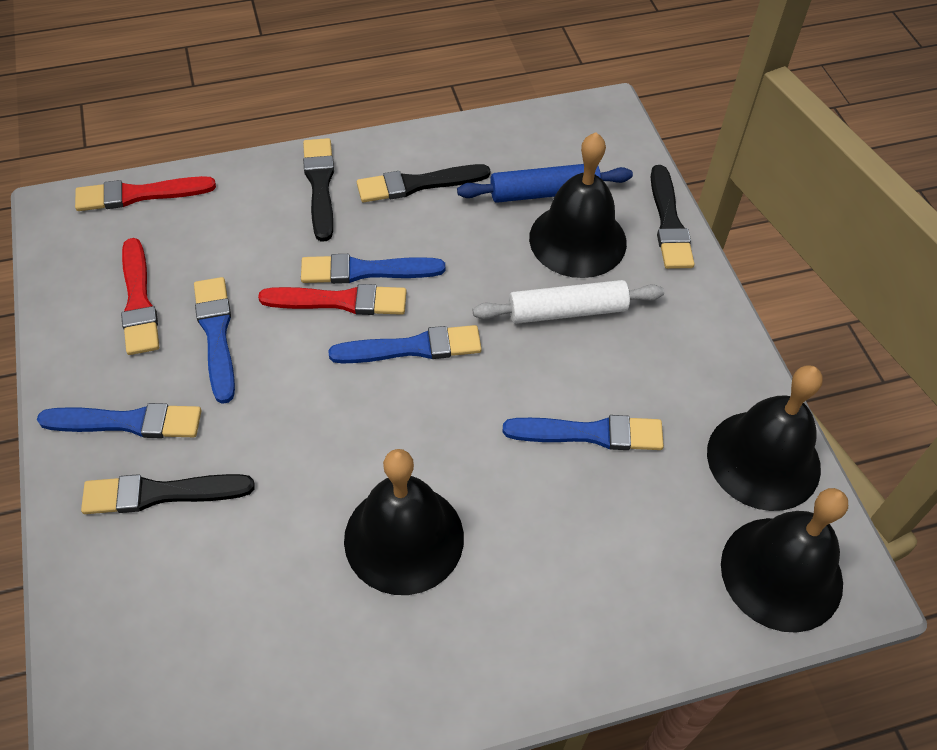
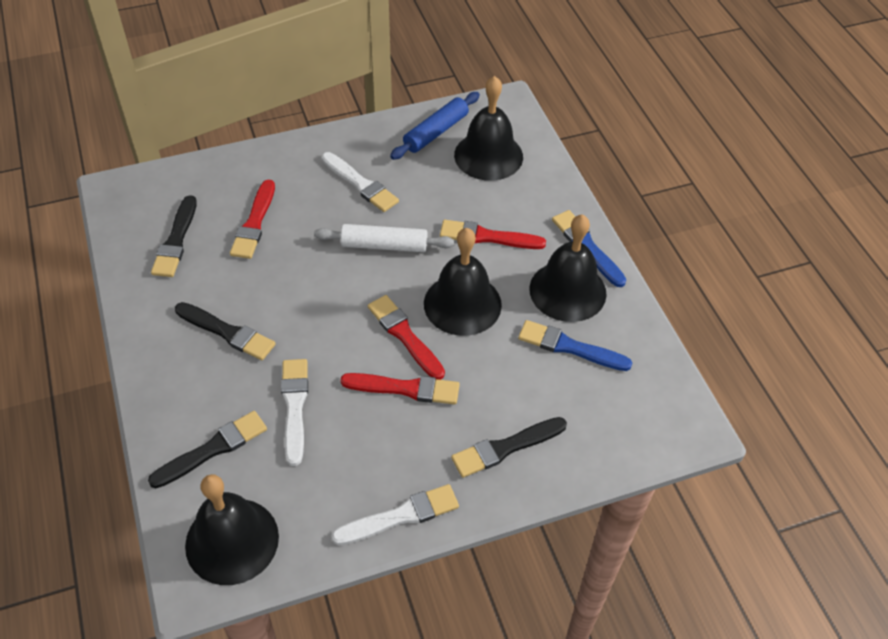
blue brush: 5 -> 2
red brush: 3 -> 4
white brush: 0 -> 3

